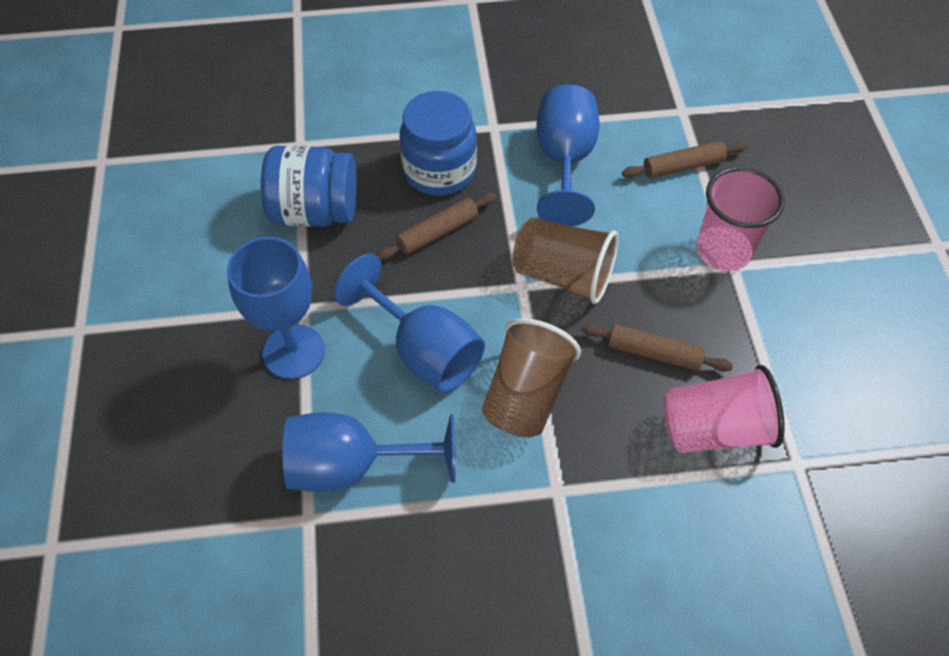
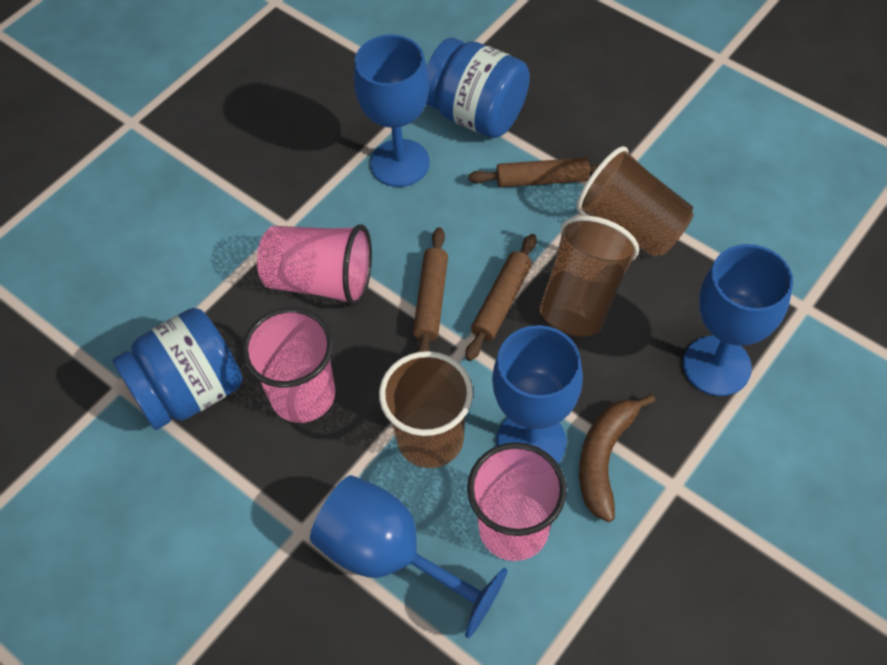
brown banana: 0 -> 1
brown cup: 2 -> 3
pink cup: 2 -> 3

